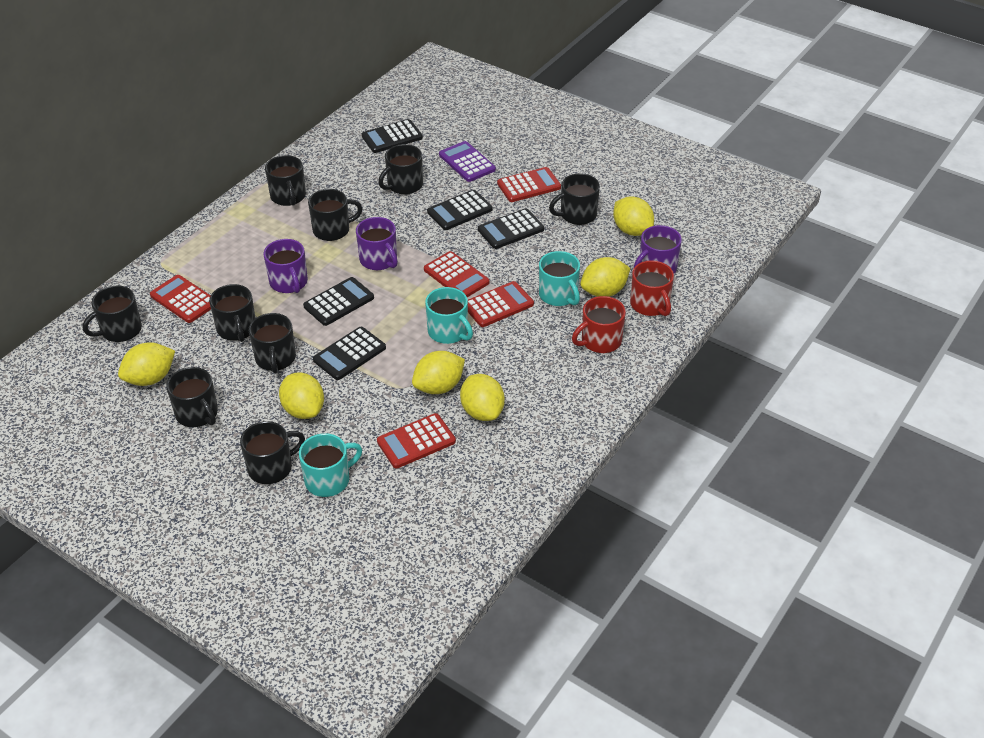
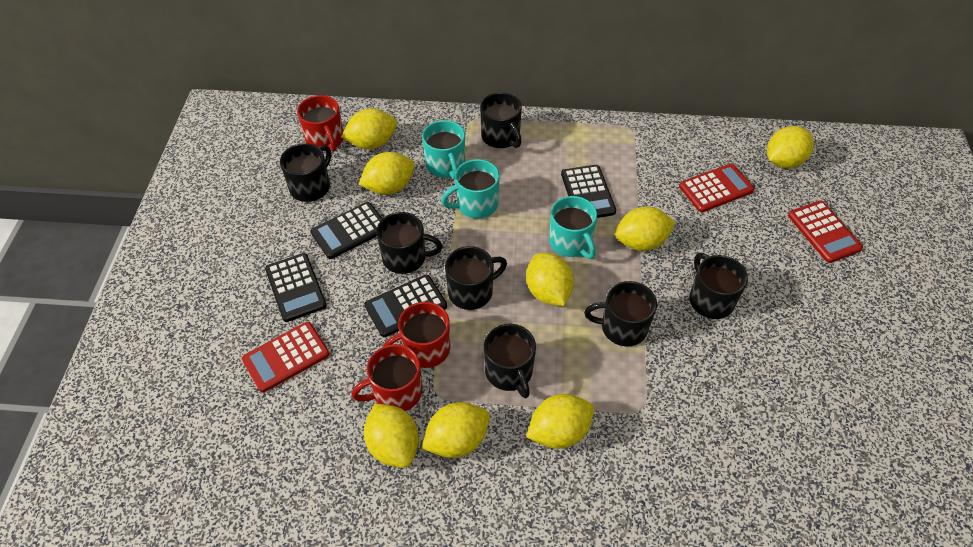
black calculator: 5 -> 4
black mug: 9 -> 7
purple calculator: 1 -> 0
purple mug: 3 -> 0
red calculator: 5 -> 3
red mug: 2 -> 3
yellow lemon: 6 -> 8

